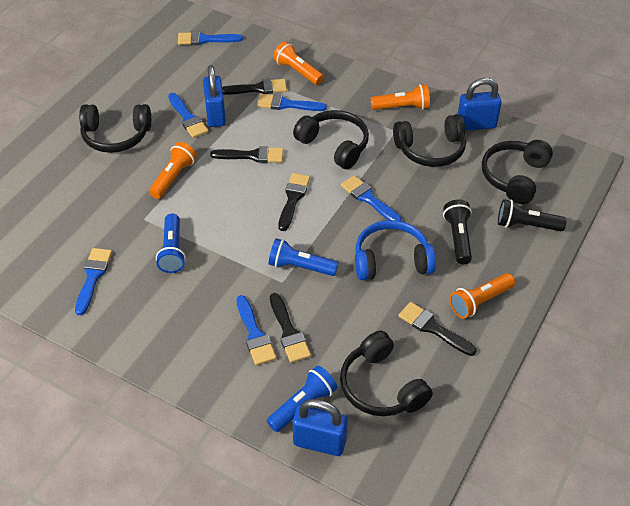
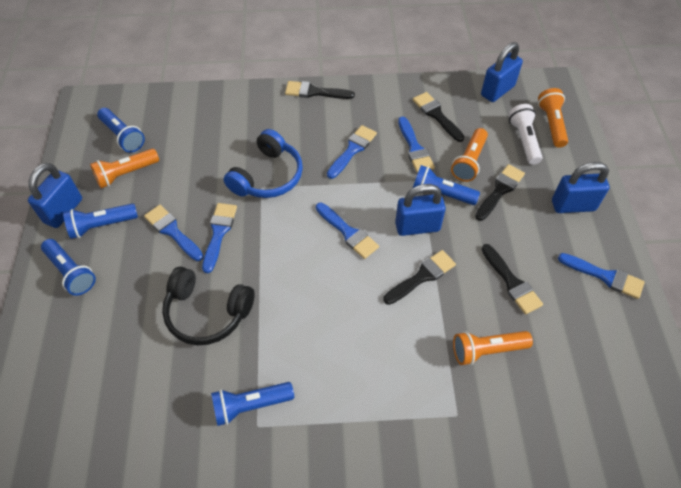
black flashlight: 2 -> 0
black headphones: 5 -> 1
blue flashlight: 3 -> 5
blue padlock: 3 -> 4
white flashlight: 0 -> 1

